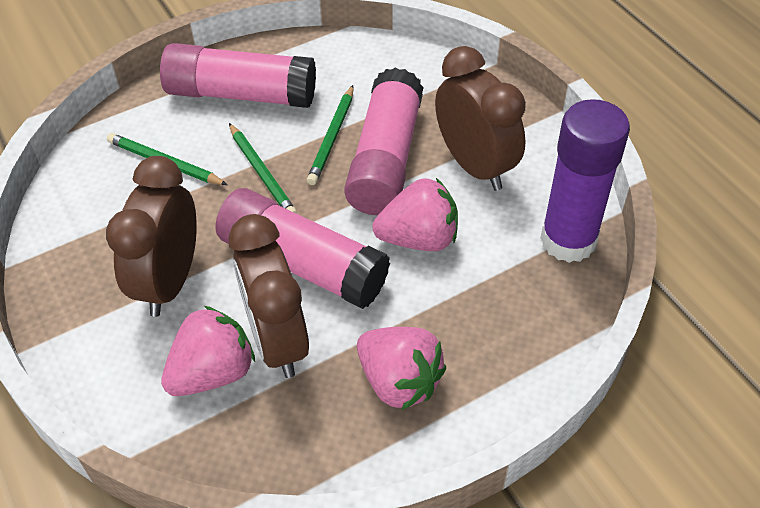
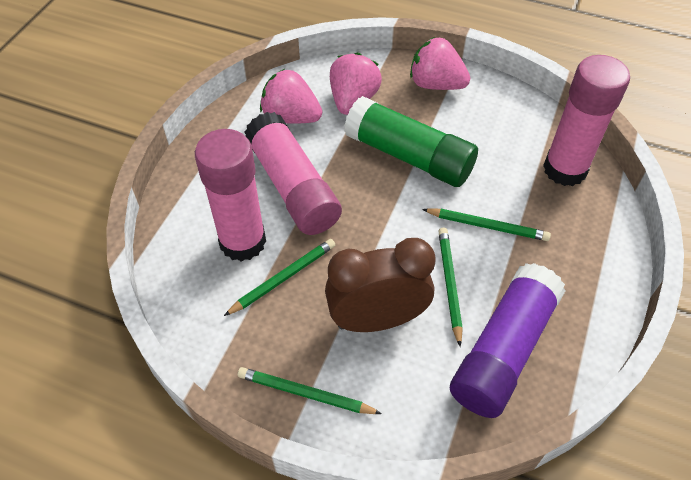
brown clock: 3 -> 1
green glue stick: 0 -> 1
green pencil: 3 -> 4

